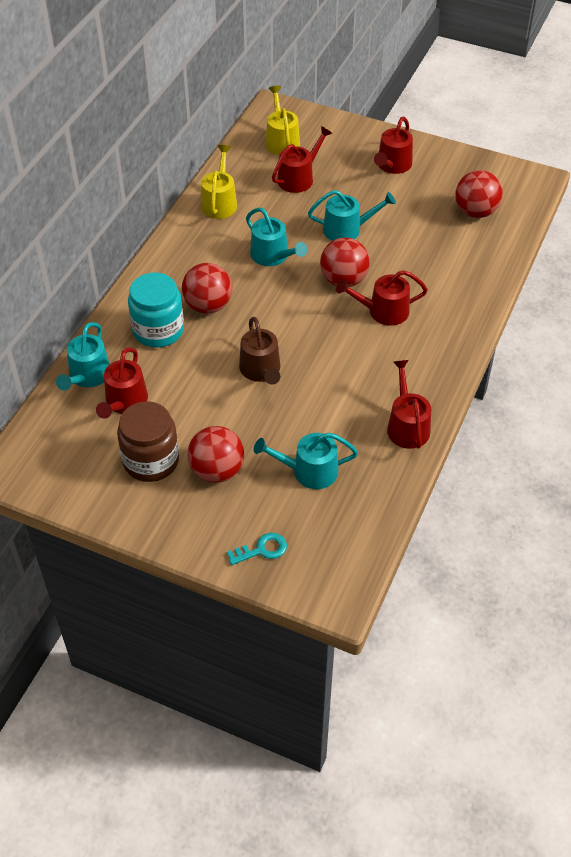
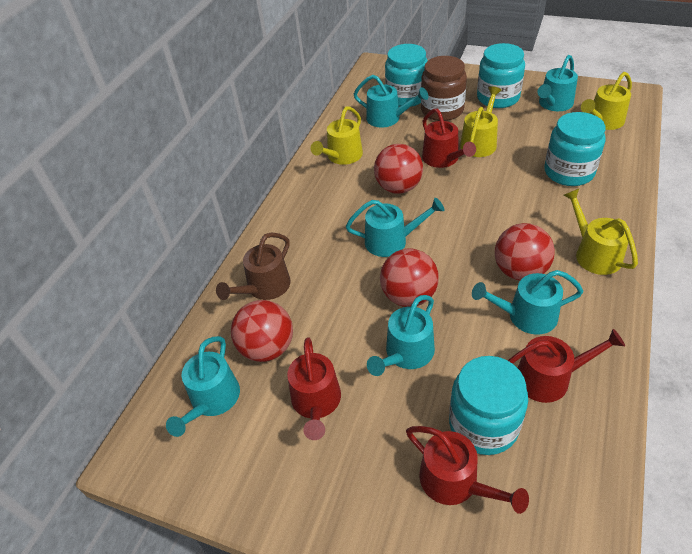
red watering can: 5 -> 4
turquoise jar: 1 -> 4
turquoise key: 1 -> 0
turquoise watering can: 4 -> 6
yellow watering can: 2 -> 4

